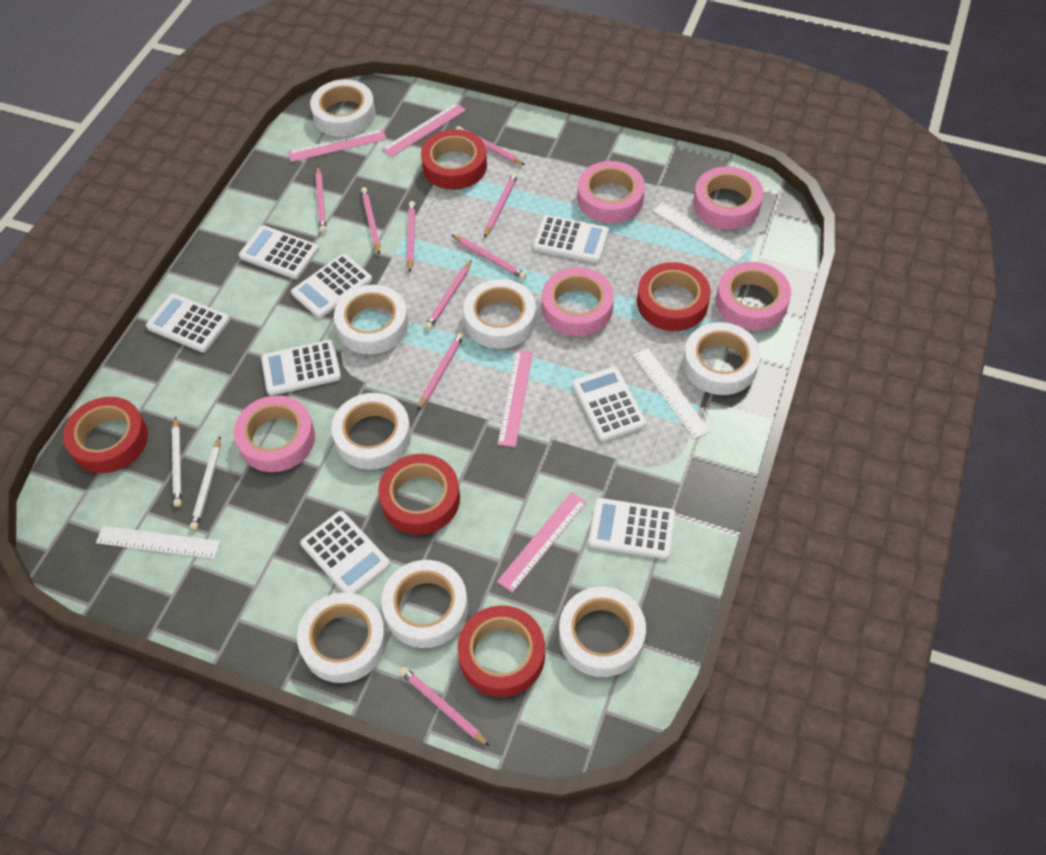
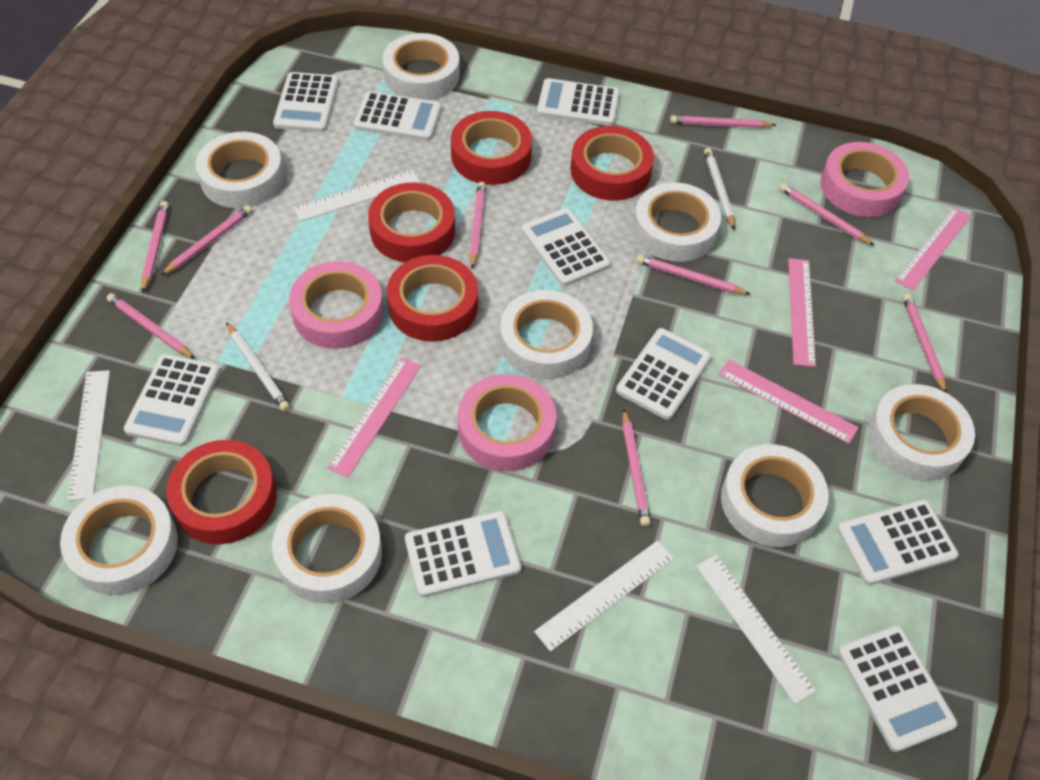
pink tape: 5 -> 3
white calculator: 8 -> 9
white ruler: 3 -> 4

